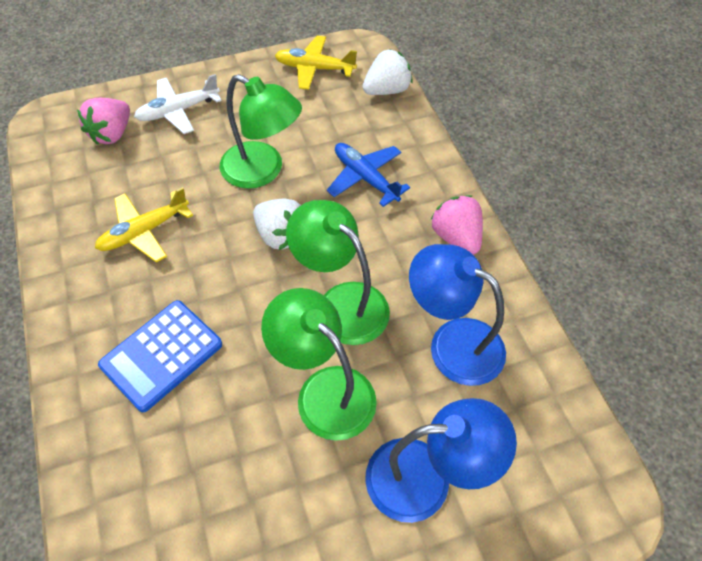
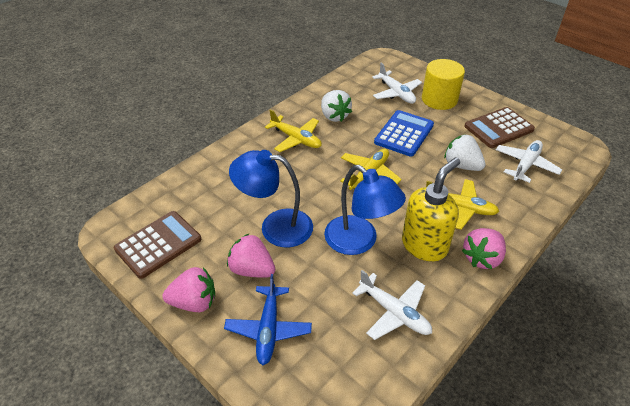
brown calculator: 0 -> 2
green lamp: 3 -> 0
pink strawberry: 2 -> 3
white plane: 1 -> 3
yellow cylinder: 0 -> 1
yellow plane: 2 -> 3
yellow soap dispenser: 0 -> 1

